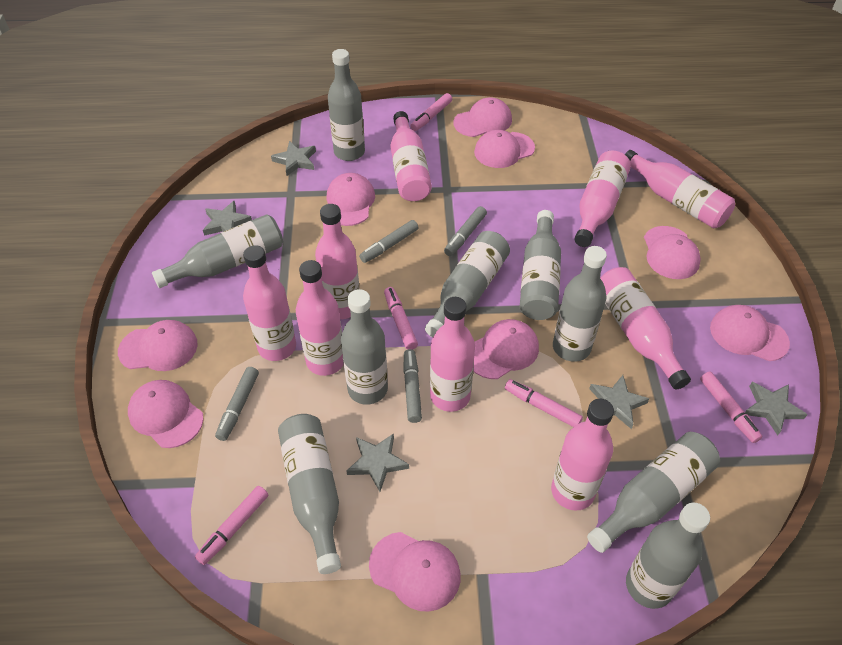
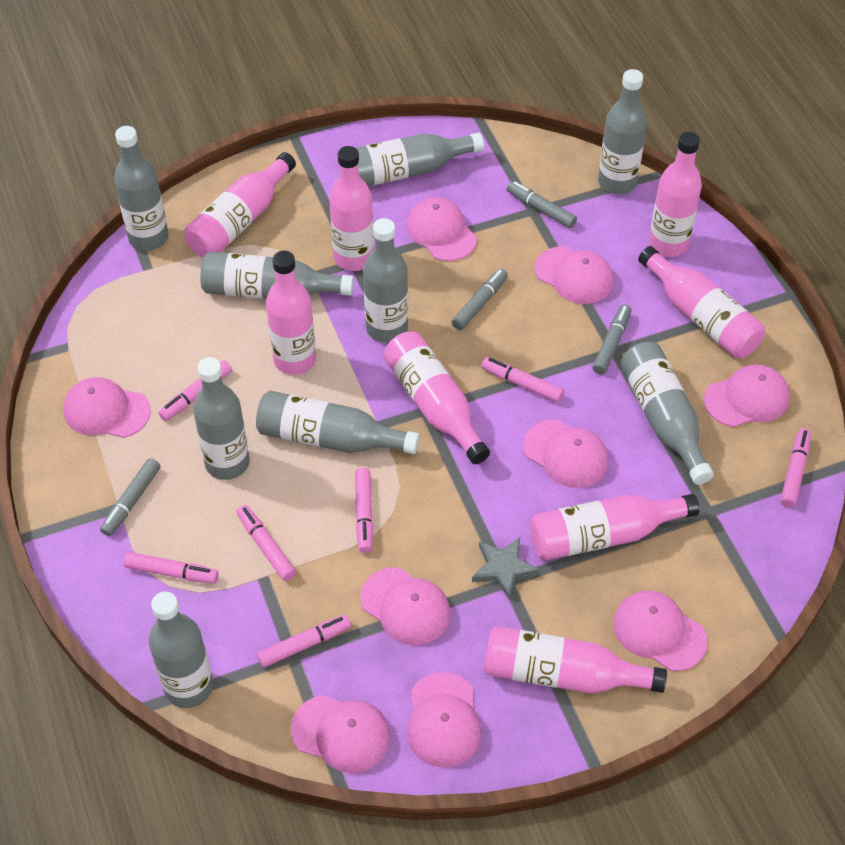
grey star: 5 -> 1
pink bottle: 9 -> 8
pink marker: 5 -> 7

